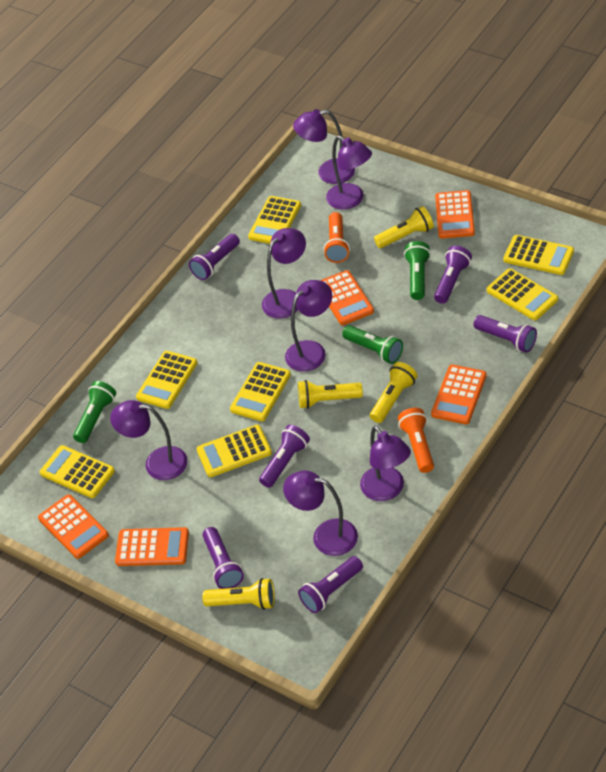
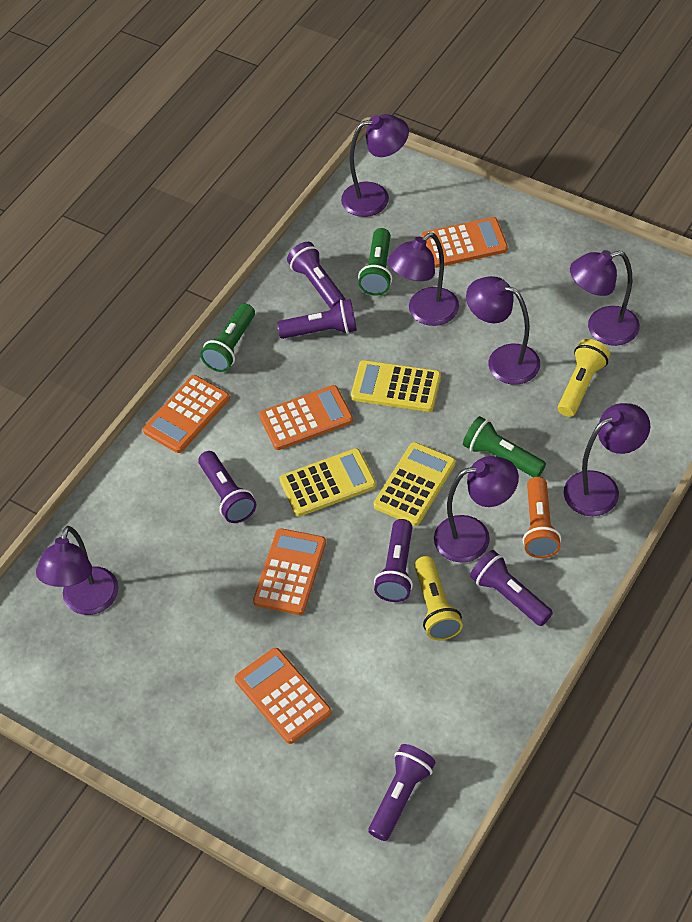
orange flashlight: 2 -> 1
yellow calculator: 7 -> 3
yellow flashlight: 4 -> 2

